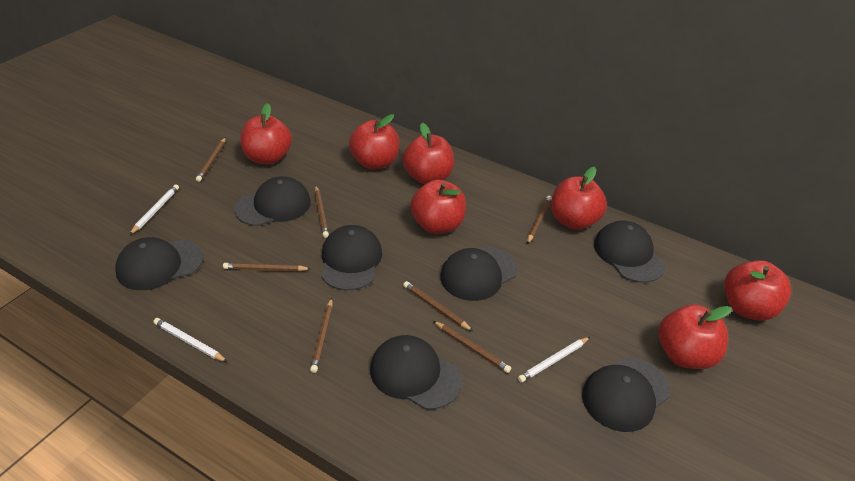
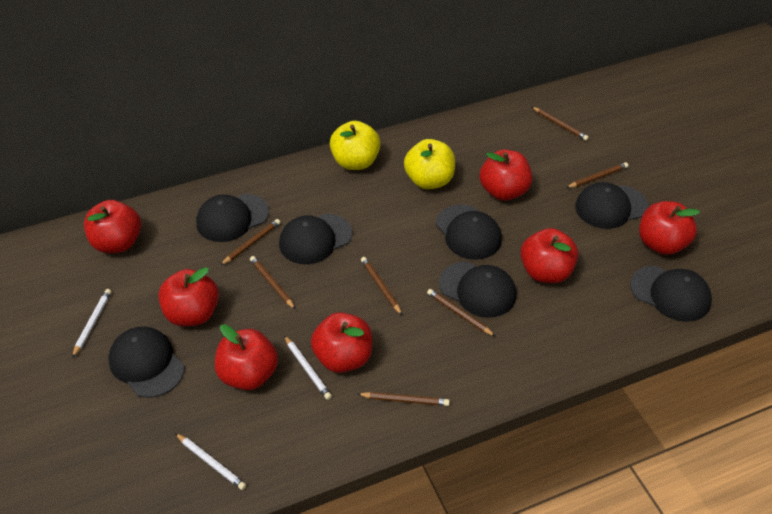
yellow apple: 0 -> 2

